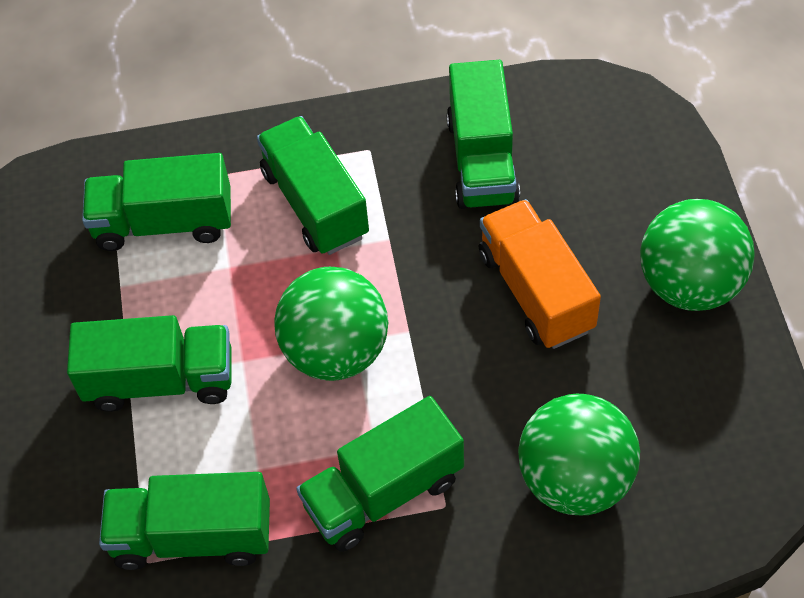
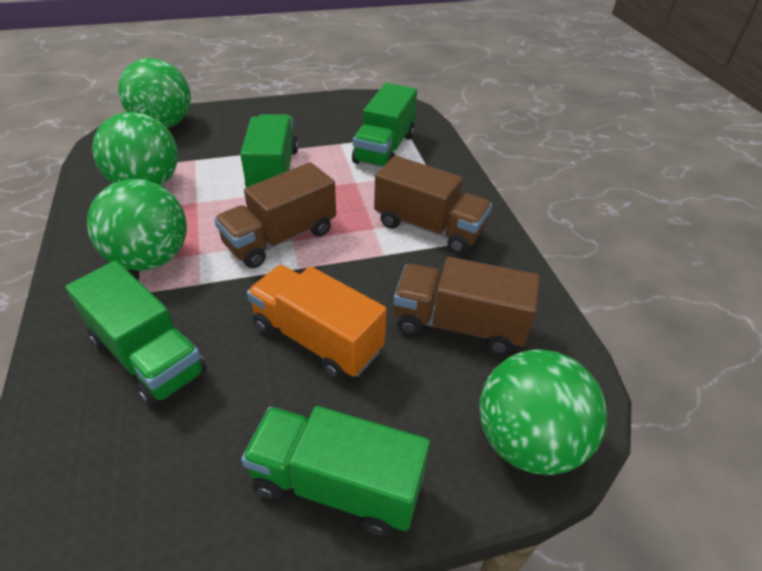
brown truck: 0 -> 3
green ball: 3 -> 4
green truck: 6 -> 4

